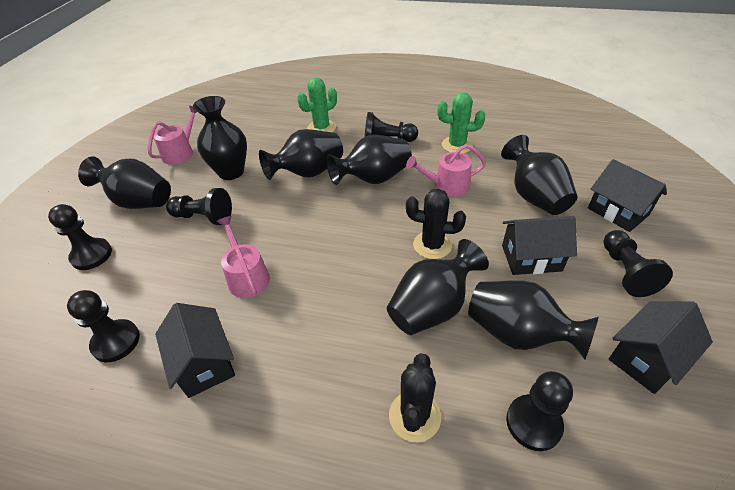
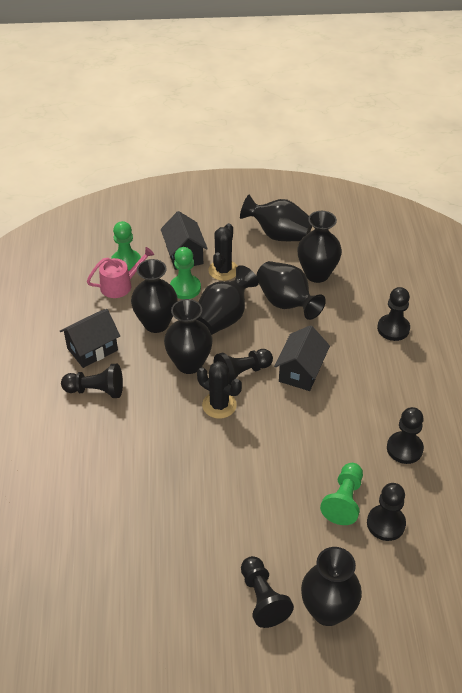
black house: 4 -> 3
green cactus: 2 -> 0
green pawn: 0 -> 3
pink watering can: 3 -> 1

